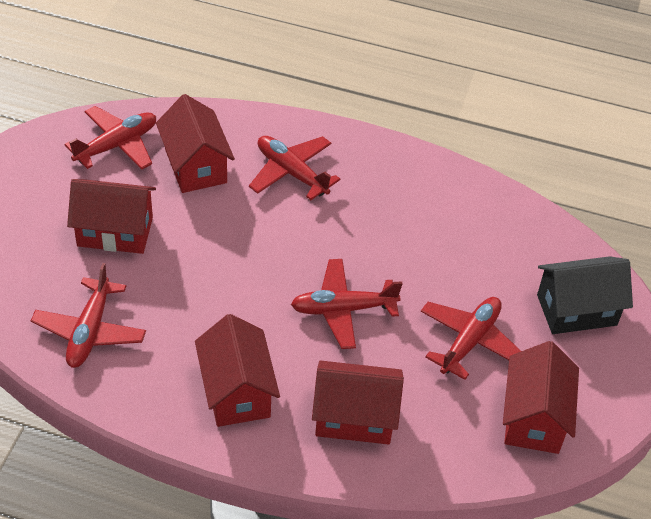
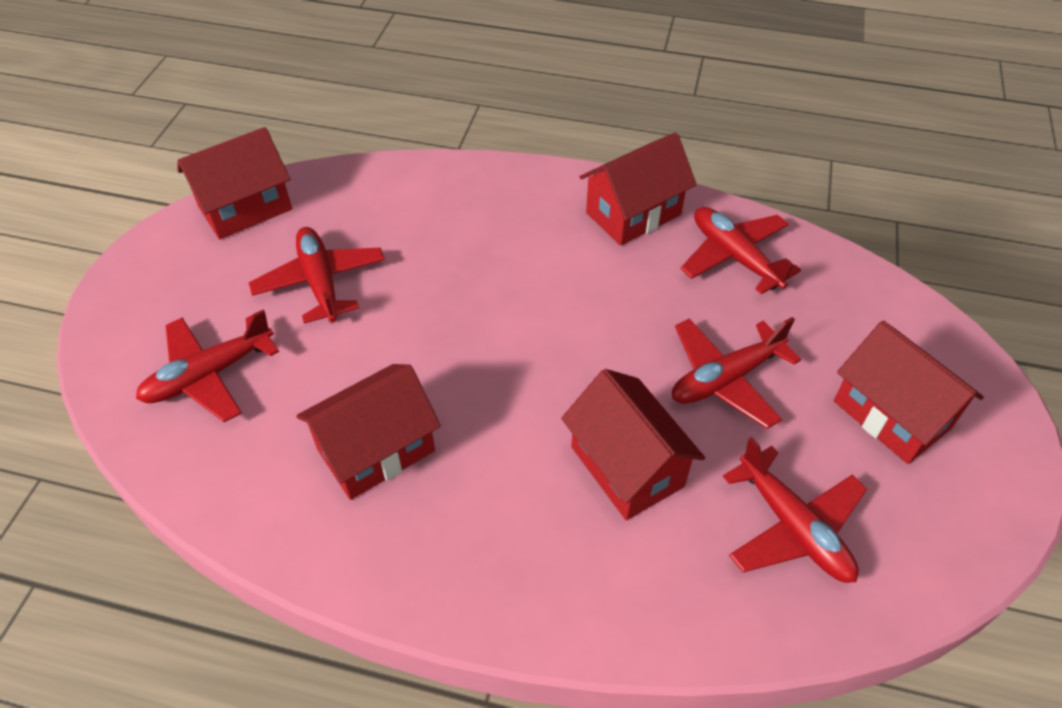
black house: 1 -> 0

